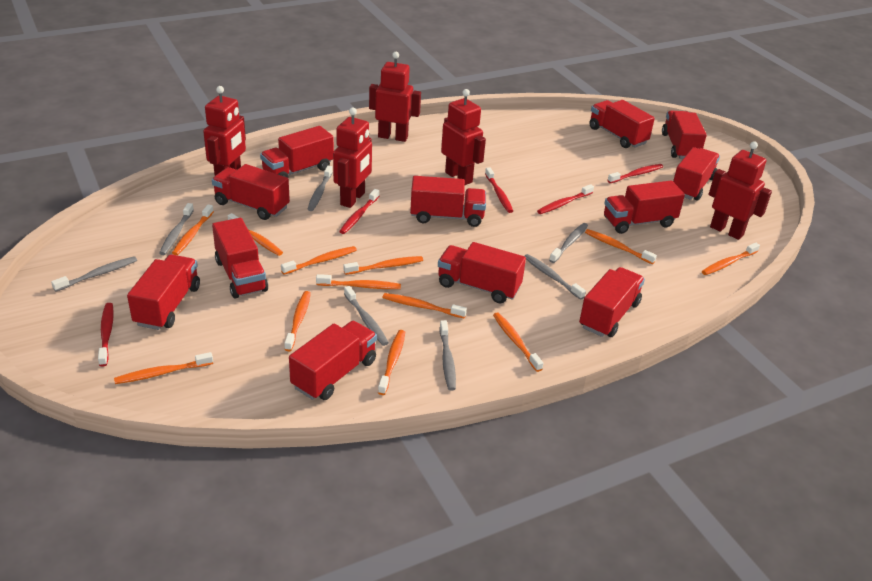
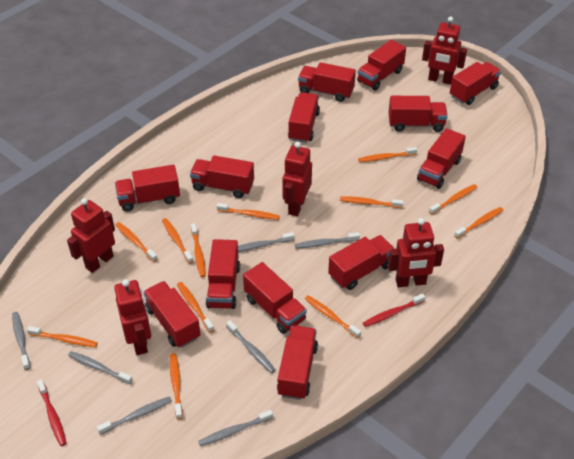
red toothbrush: 5 -> 2
red truck: 12 -> 13

